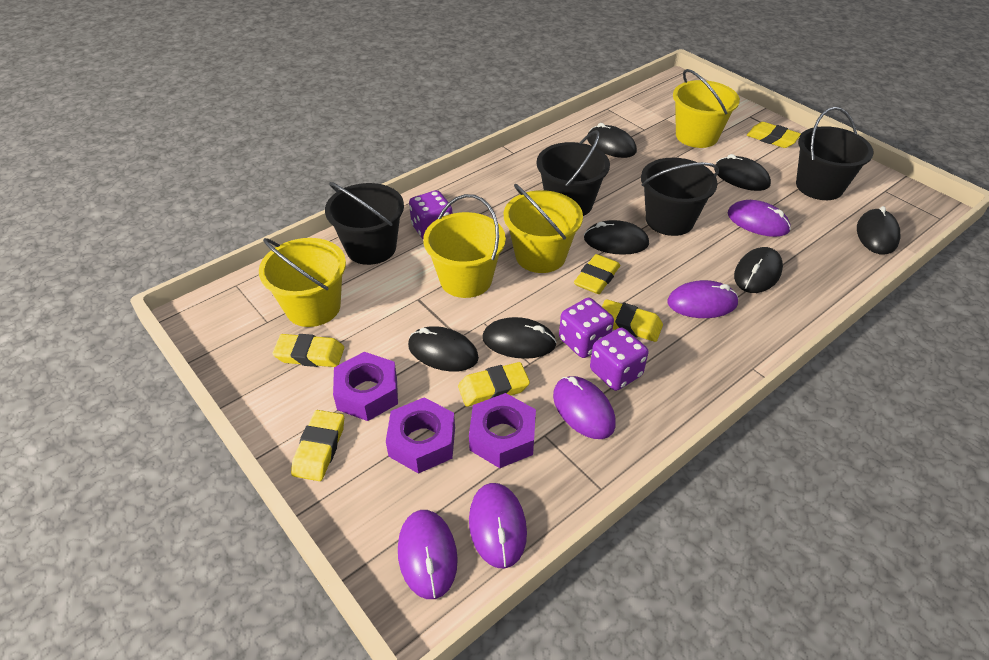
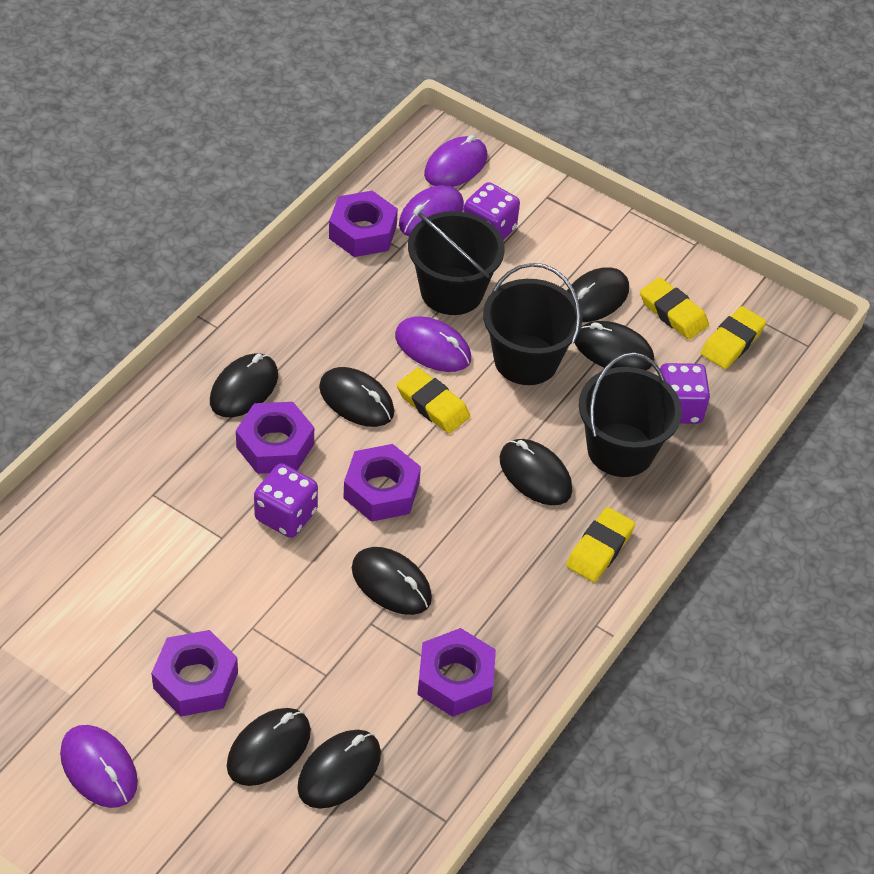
black bucket: 4 -> 3
black mouse: 7 -> 8
purple mouse: 5 -> 4
purple nut: 3 -> 5
yellow bucket: 4 -> 0
yellow eraser: 6 -> 4

